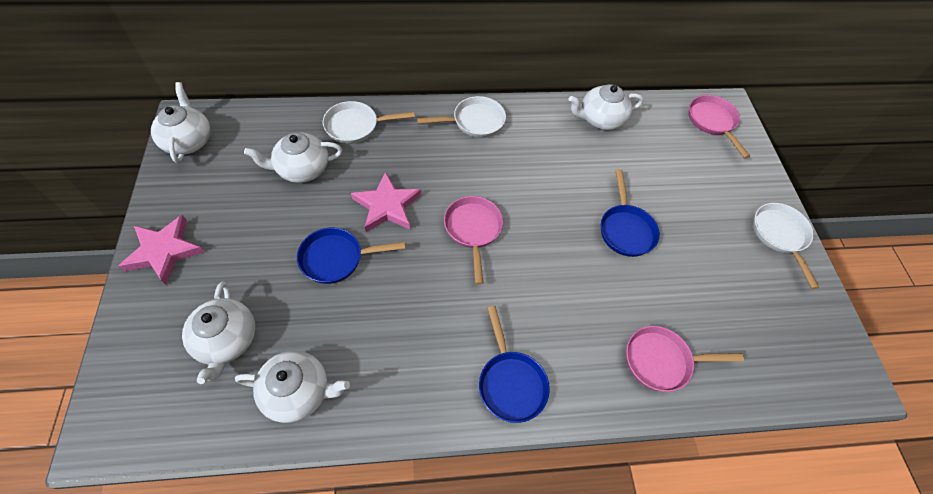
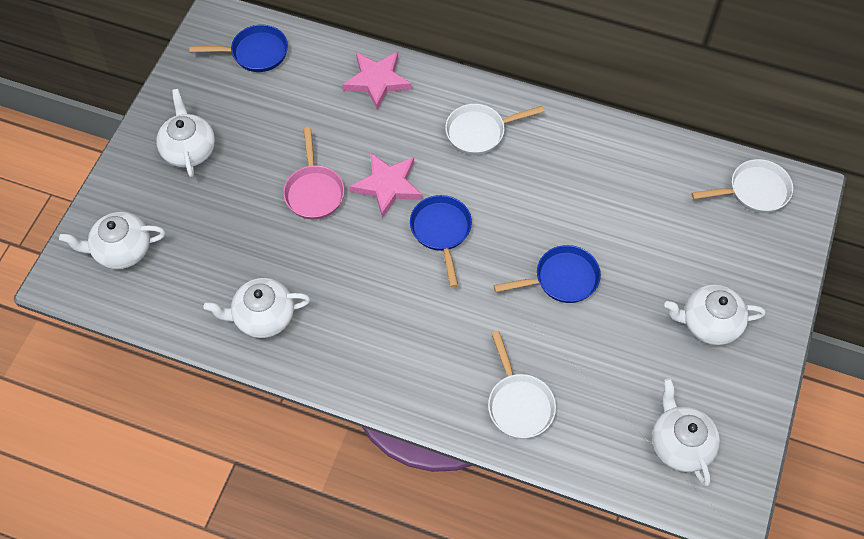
pink pan: 3 -> 1

